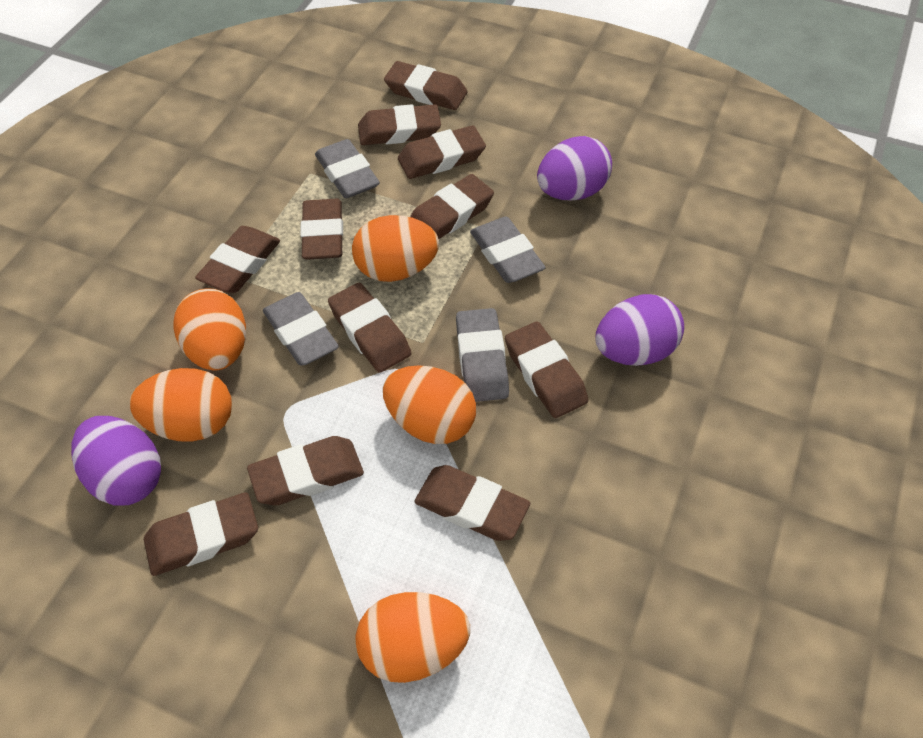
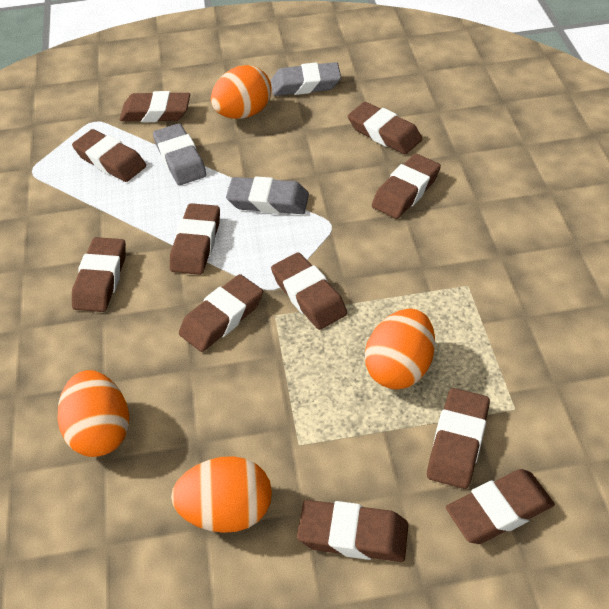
grey eraser: 4 -> 3
orange egg: 5 -> 4
purple egg: 3 -> 0

